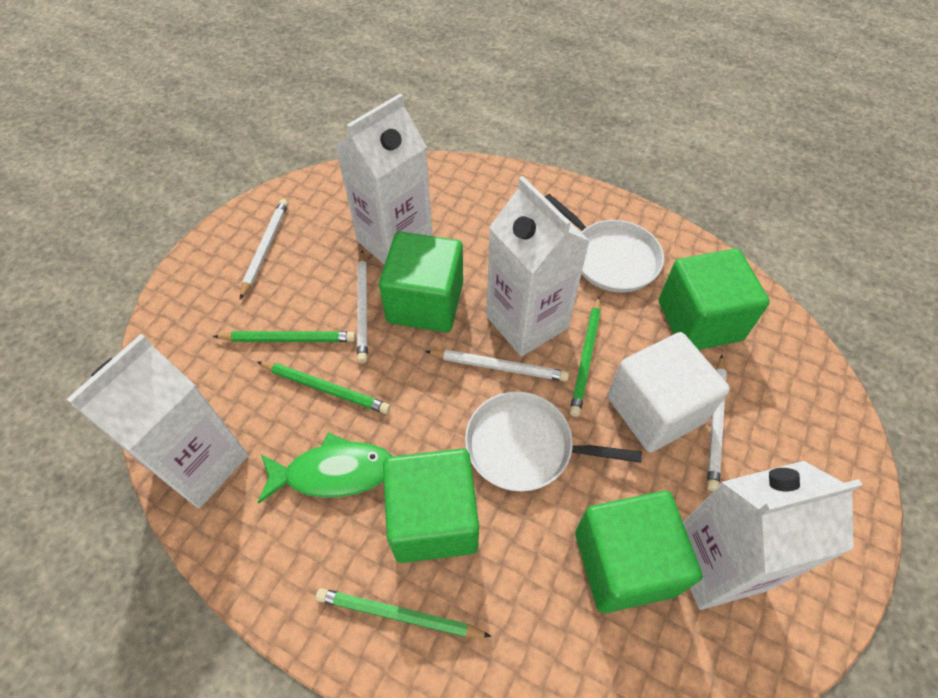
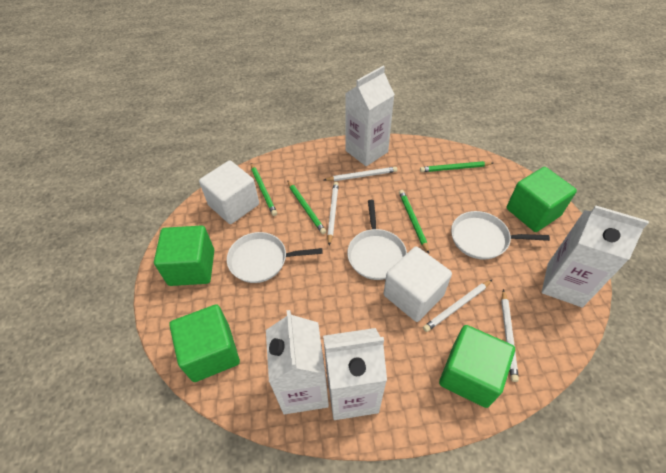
green fish: 1 -> 0
white cube: 1 -> 2
white pan: 2 -> 3

